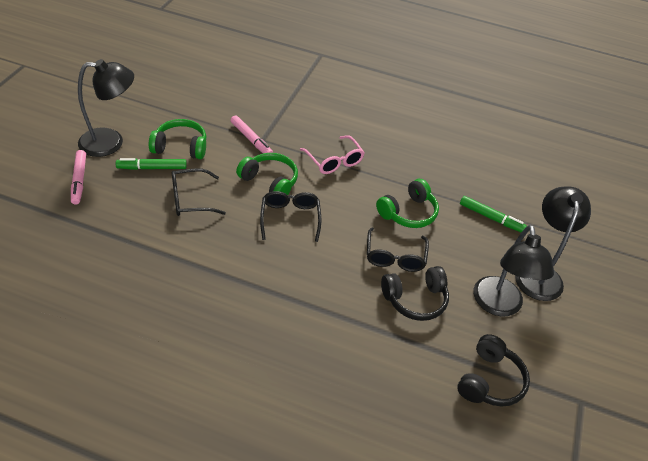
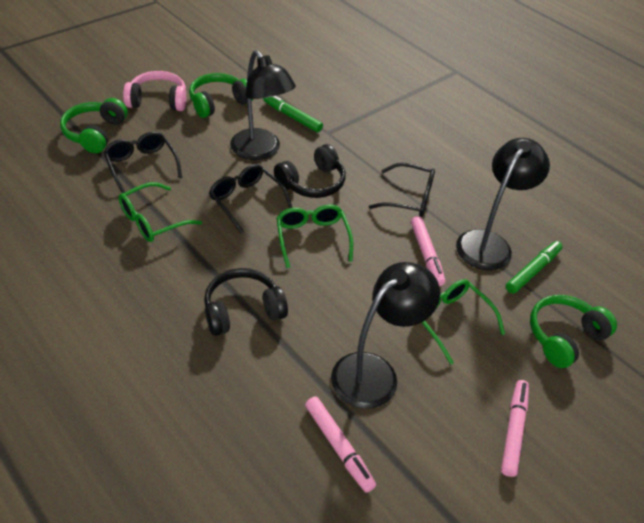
green glasses: 0 -> 3
pink glasses: 1 -> 0
pink headphones: 0 -> 1
pink marker: 2 -> 3

